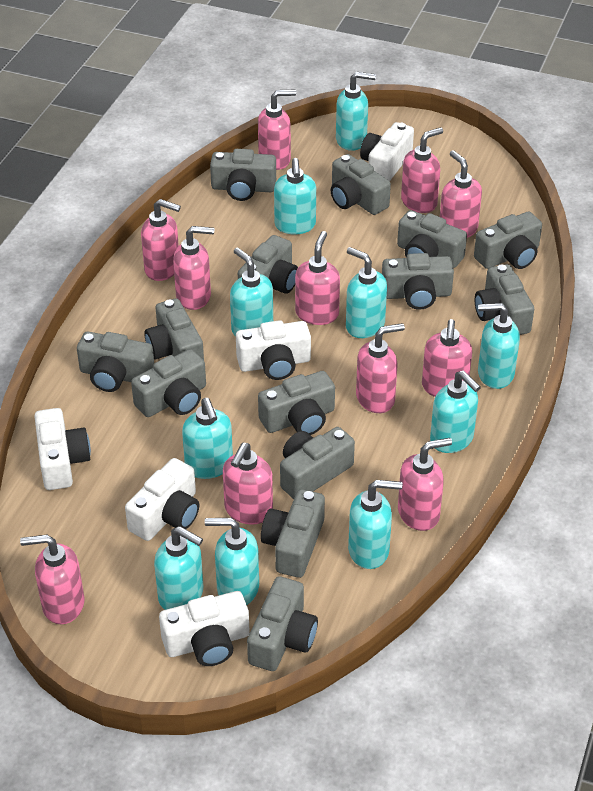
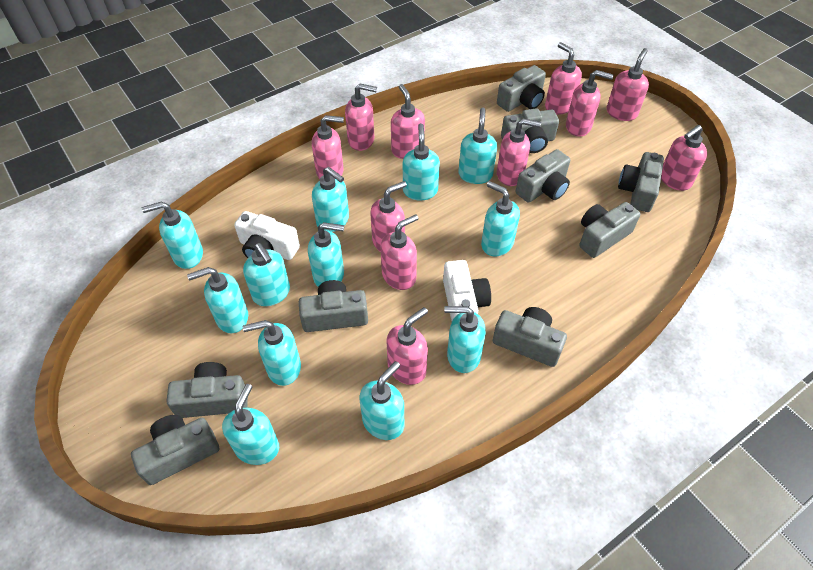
grey camera: 14 -> 9
turquoise soap dispenser: 10 -> 12
white camera: 5 -> 2

